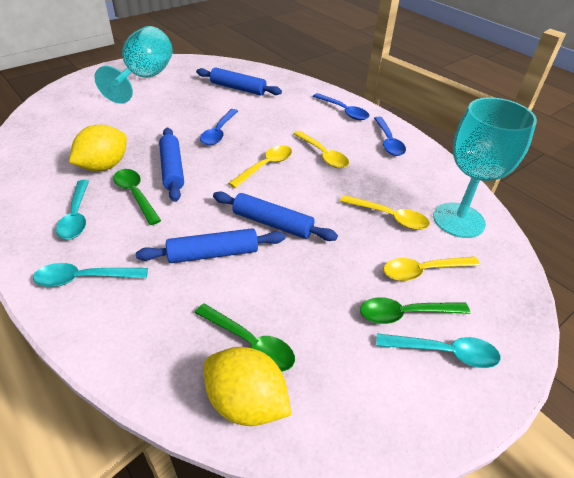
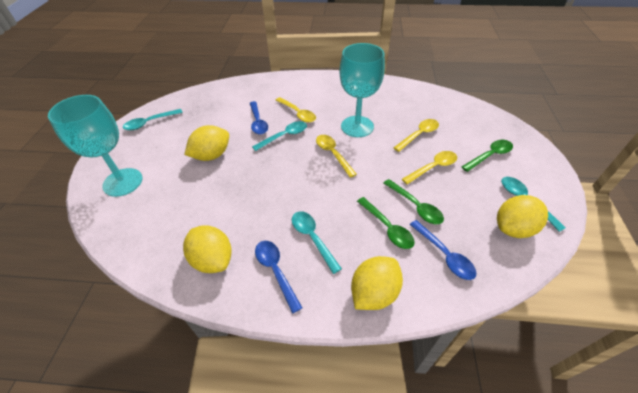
blue rolling pin: 4 -> 0
turquoise spoon: 3 -> 4
yellow lemon: 2 -> 4

